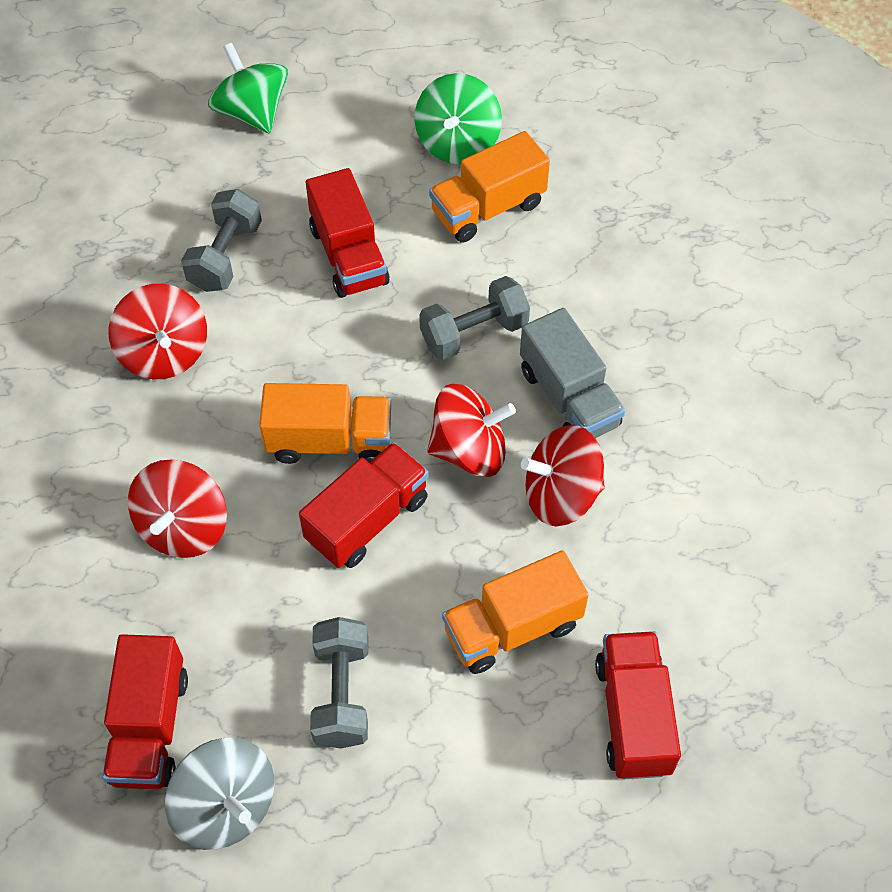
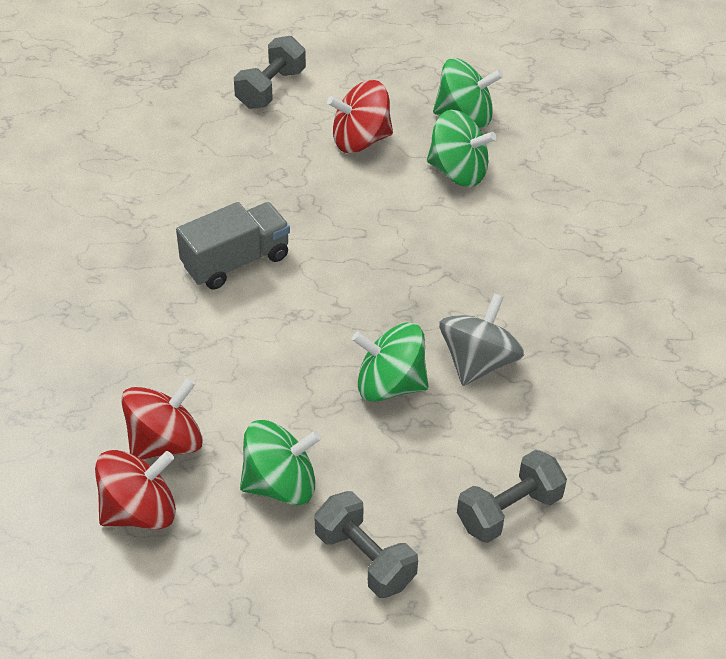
green spinning top: 2 -> 4
orange truck: 3 -> 0
red spinning top: 4 -> 3
red truck: 4 -> 0

